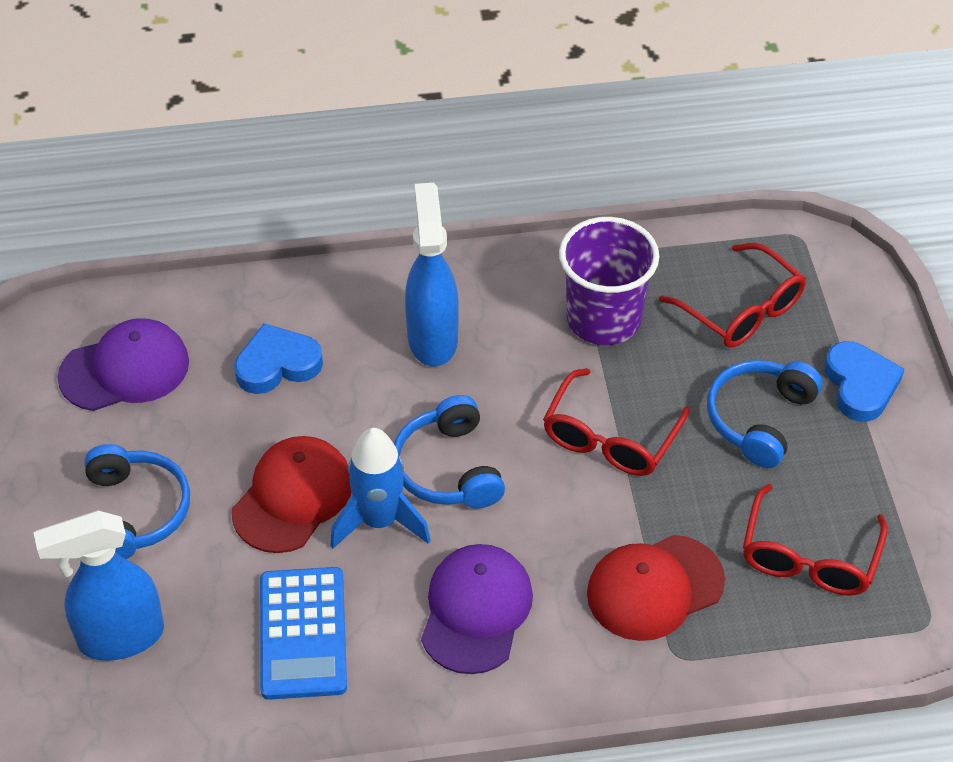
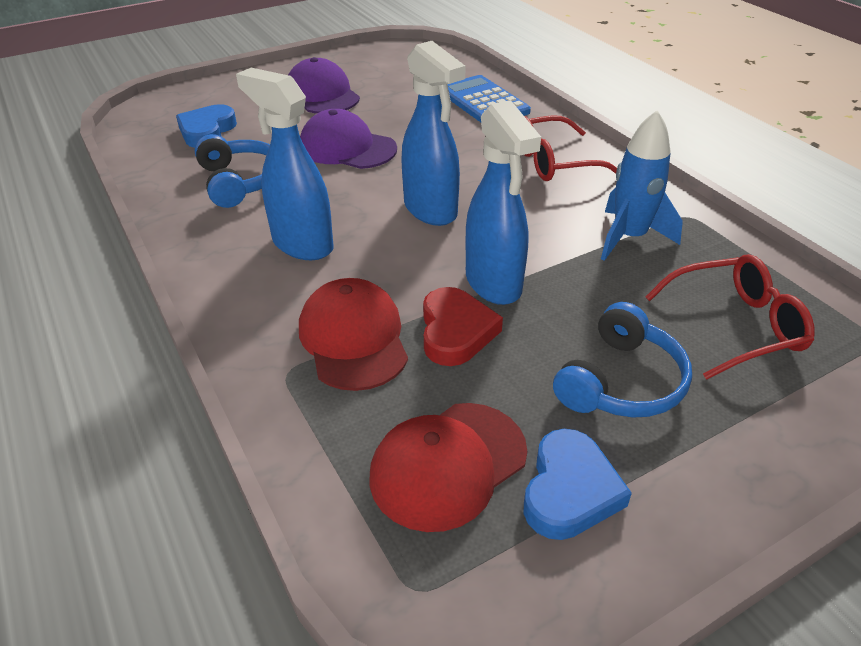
blue headphones: 3 -> 2
blue spray bottle: 2 -> 3
purple cup: 1 -> 0
red glasses: 3 -> 2
red heart: 0 -> 1

